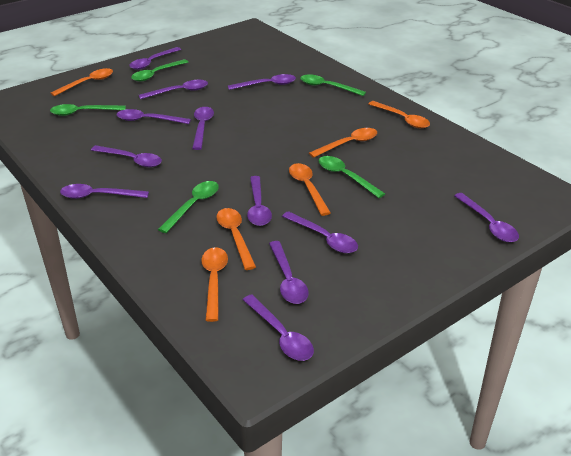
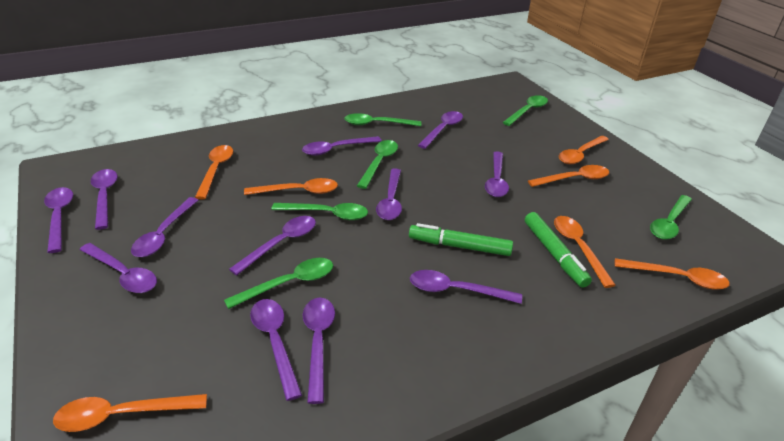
green marker: 0 -> 2
green spoon: 5 -> 6
orange spoon: 6 -> 7

